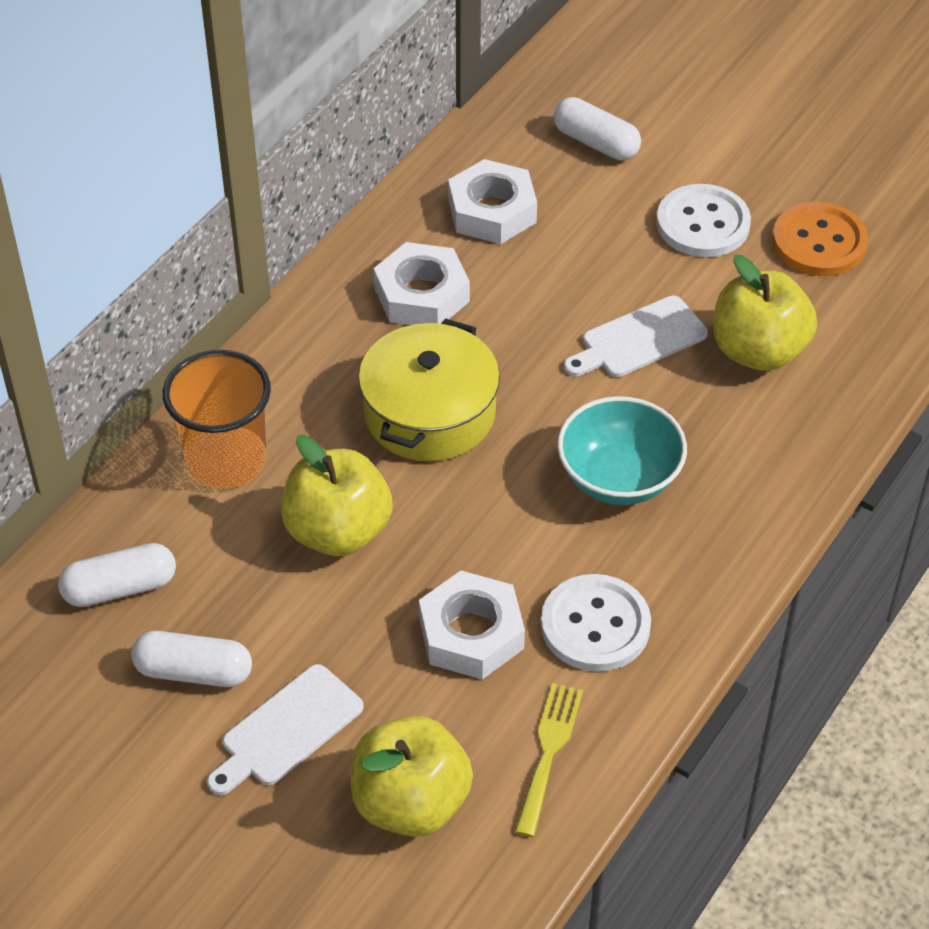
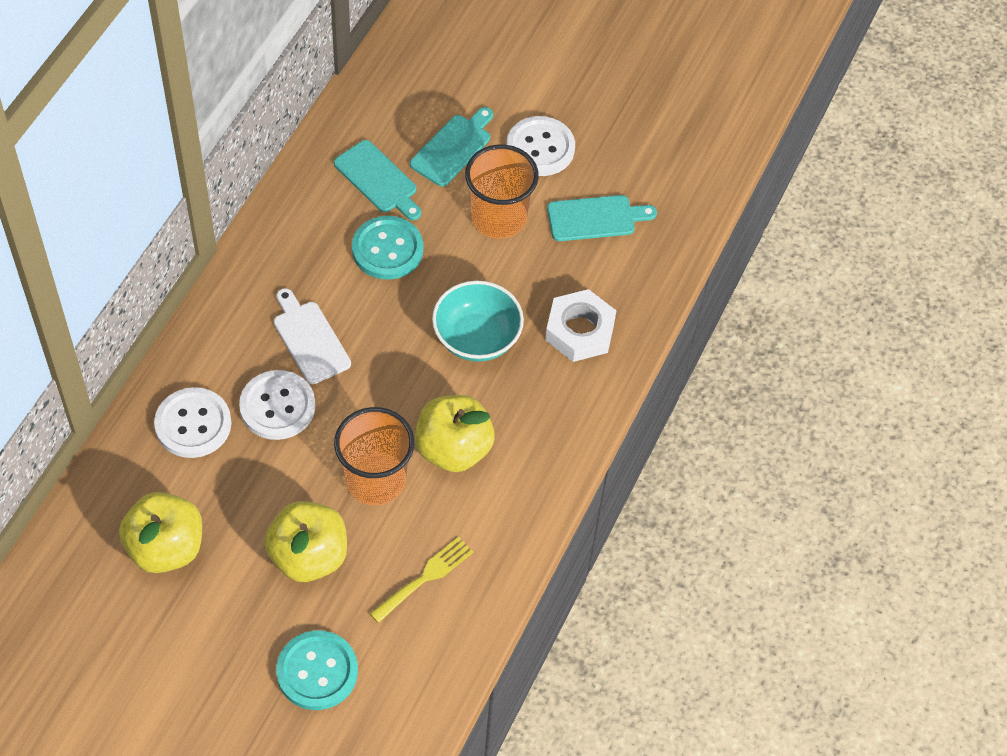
orange button: 1 -> 0
orange cup: 1 -> 2
turquoise button: 0 -> 2
turquoise cutting board: 0 -> 3
white button: 2 -> 3
white capsule: 3 -> 0
white cutting board: 2 -> 1
white nut: 3 -> 1
yellow pot: 1 -> 0

